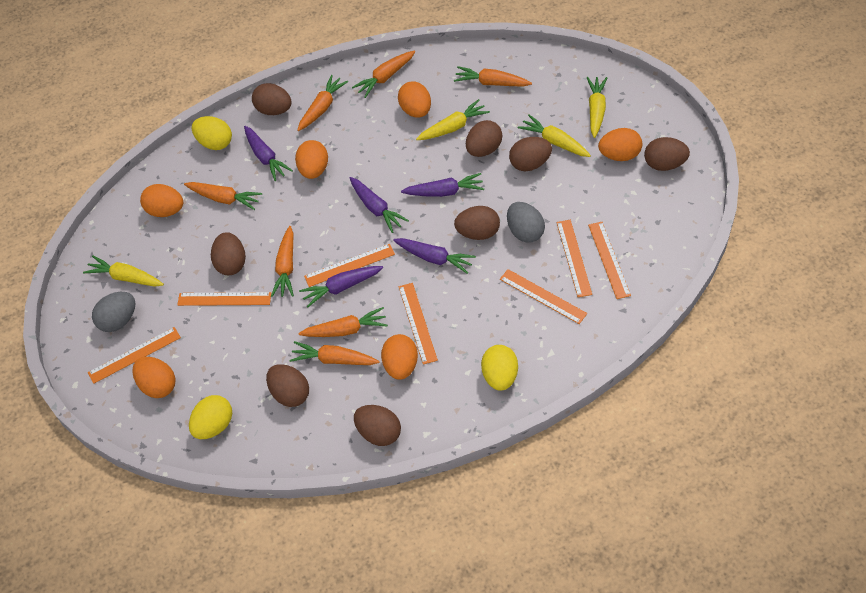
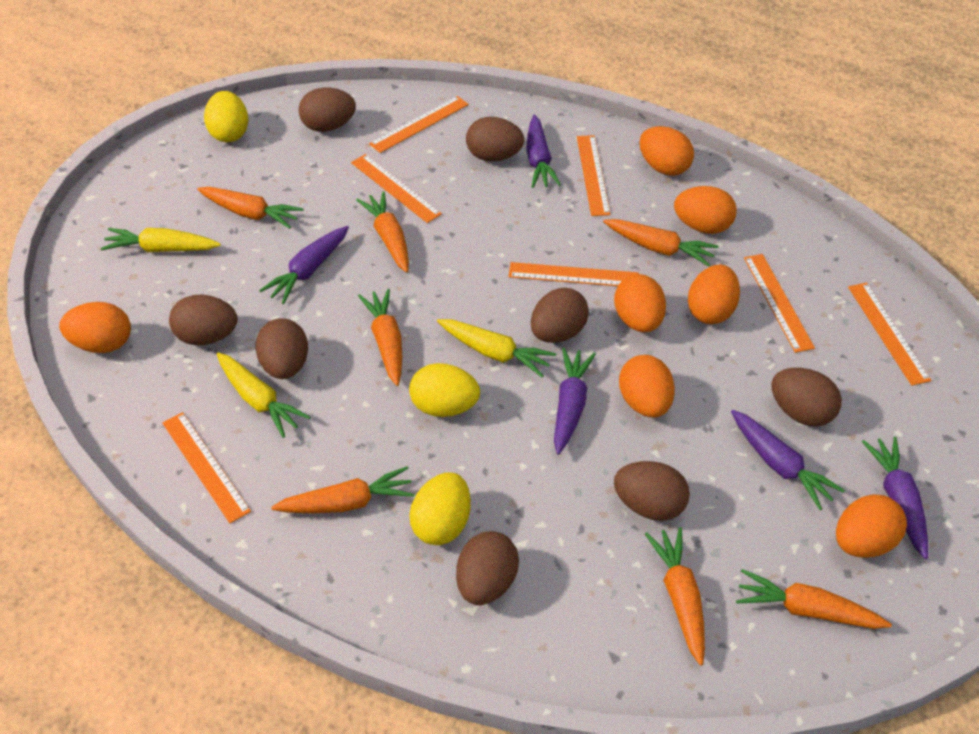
grey egg: 2 -> 0
orange egg: 6 -> 7
yellow carrot: 4 -> 3

